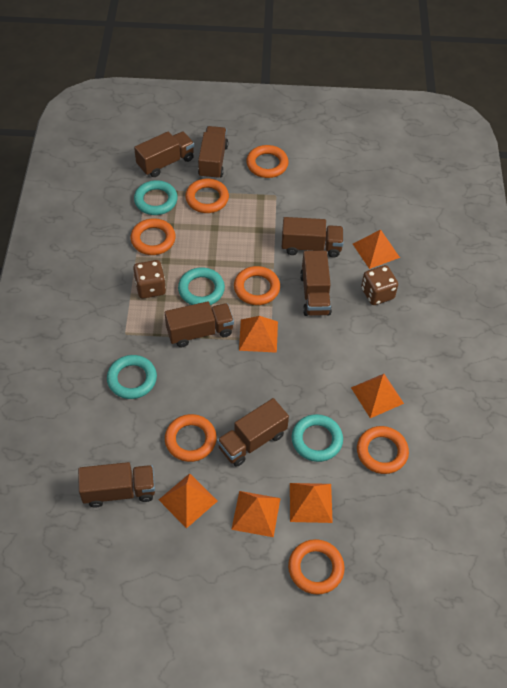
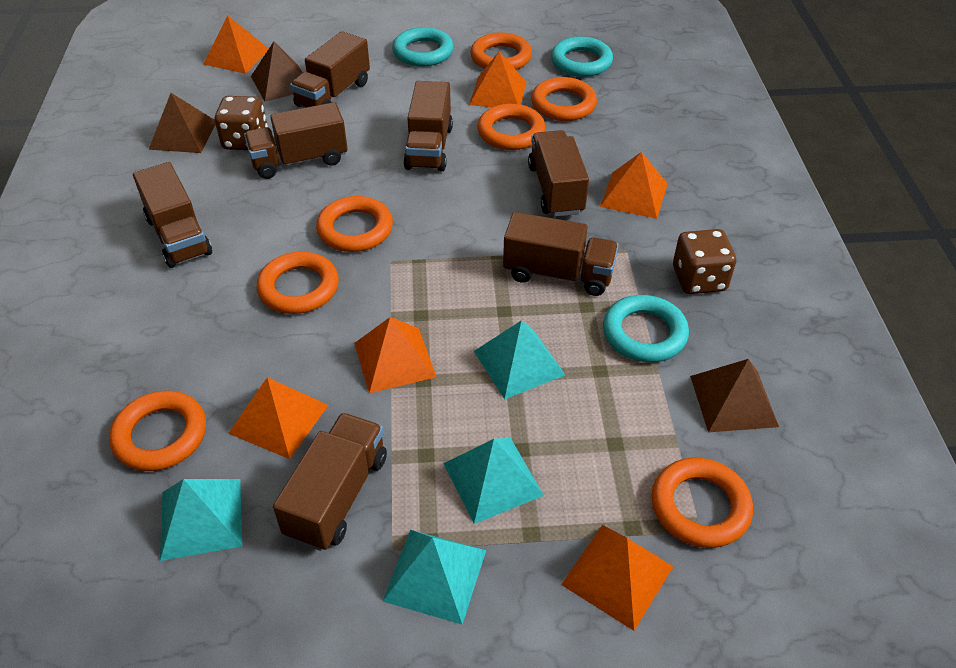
brown pyramid: 0 -> 3
turquoise pyramid: 0 -> 4
turquoise ring: 4 -> 3

